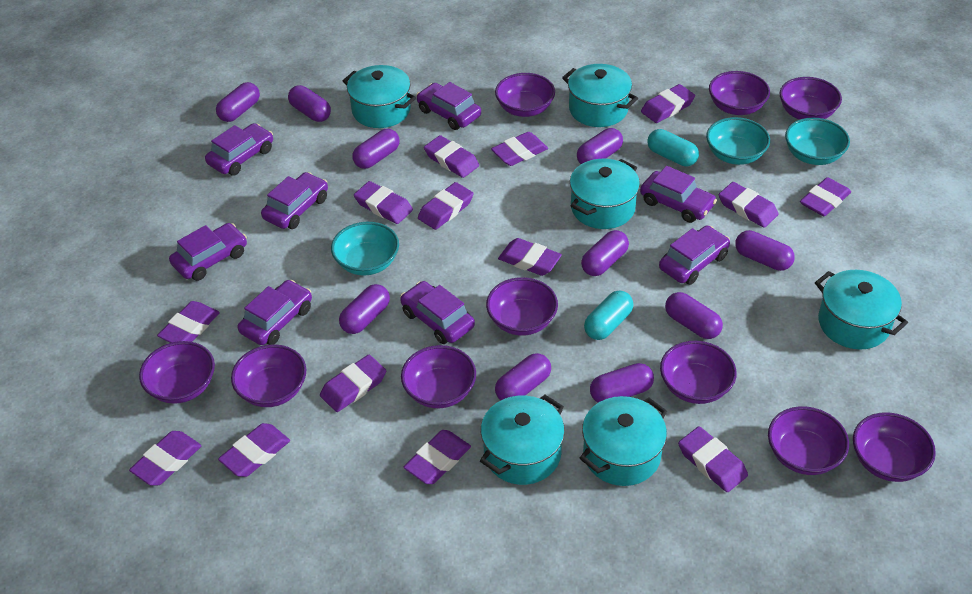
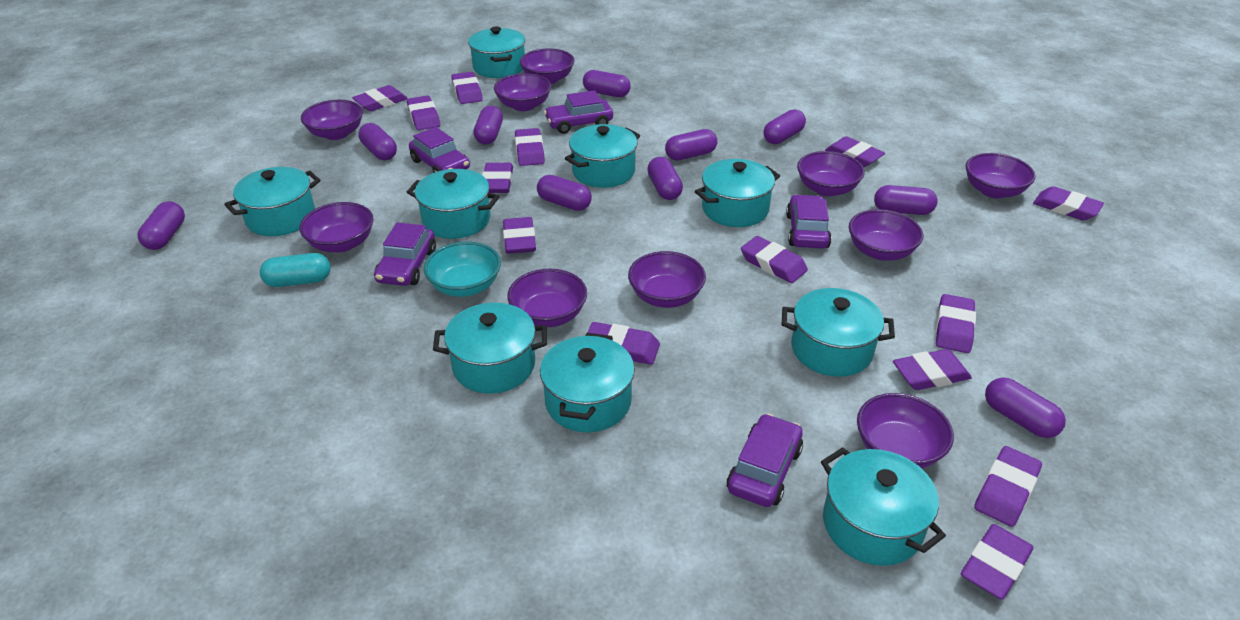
purple car: 8 -> 5
turquoise bowl: 3 -> 1
turquoise capsule: 2 -> 1
turquoise pot: 6 -> 9

